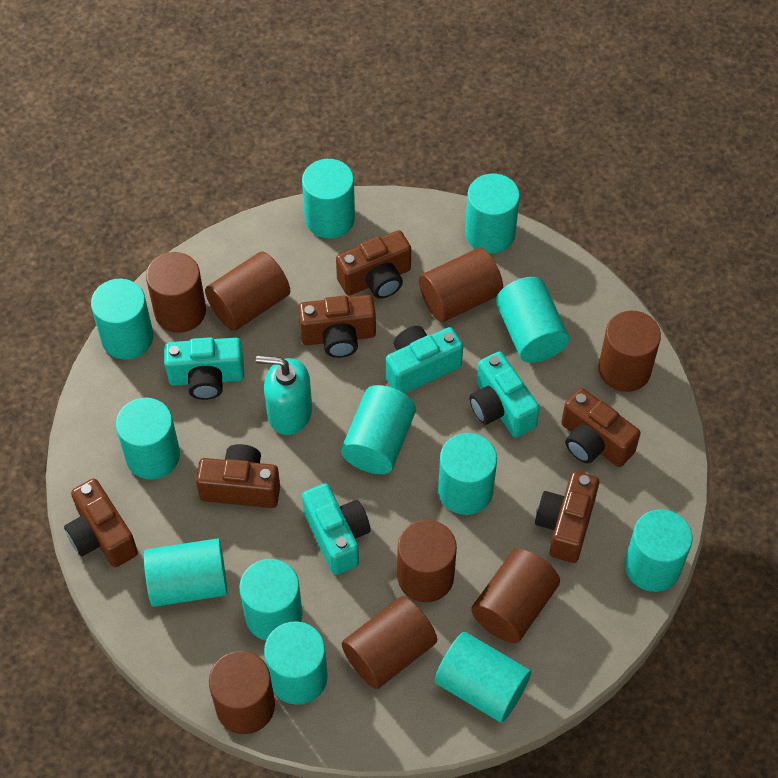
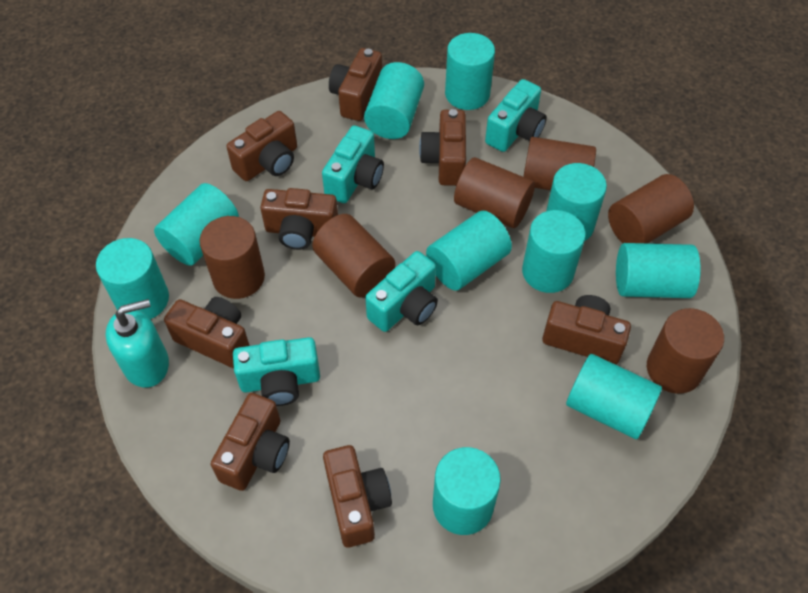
brown camera: 6 -> 8
brown cylinder: 8 -> 6
turquoise cylinder: 12 -> 10

